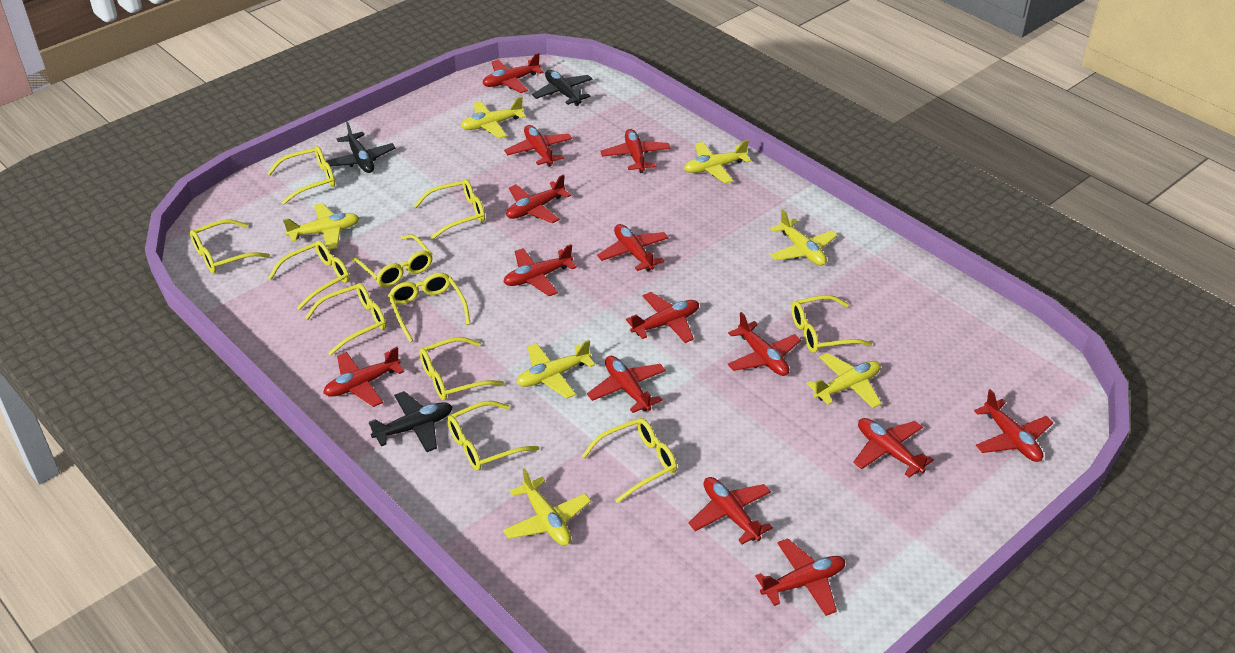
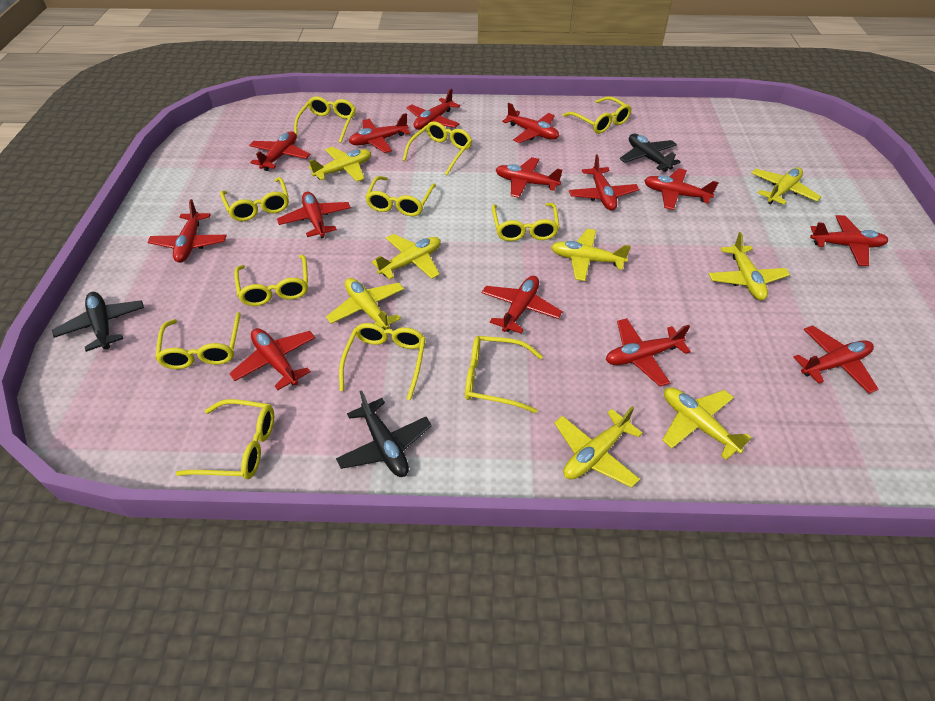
yellow plane: 7 -> 8

